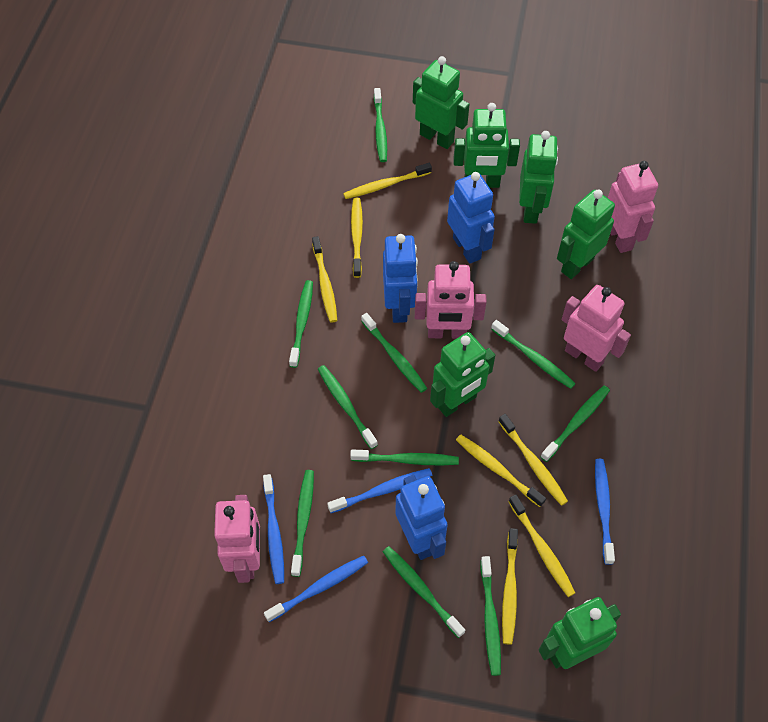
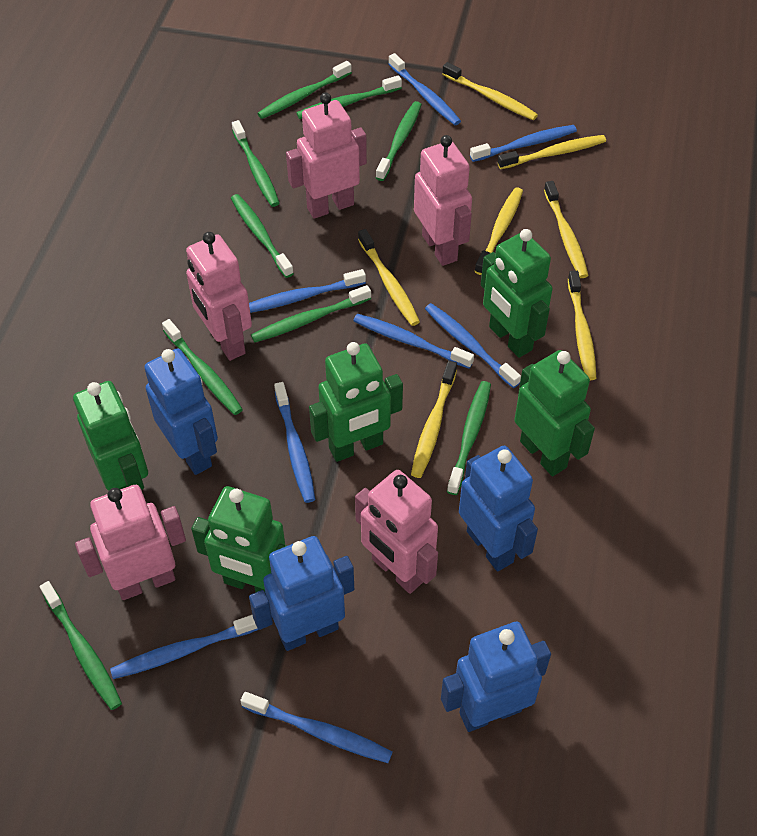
blue robot: 3 -> 4
blue toothbrush: 4 -> 8
green robot: 6 -> 5
green toothbrush: 10 -> 9
pink robot: 4 -> 5

